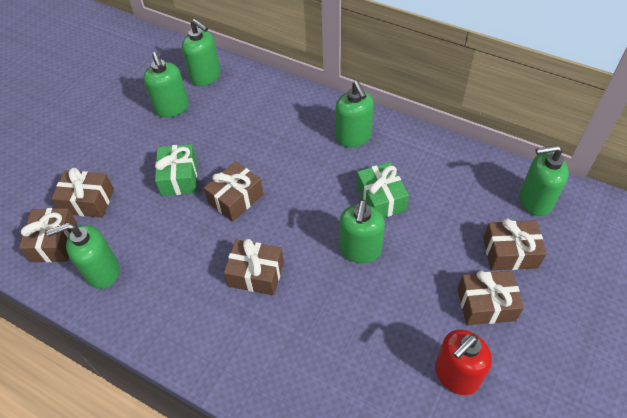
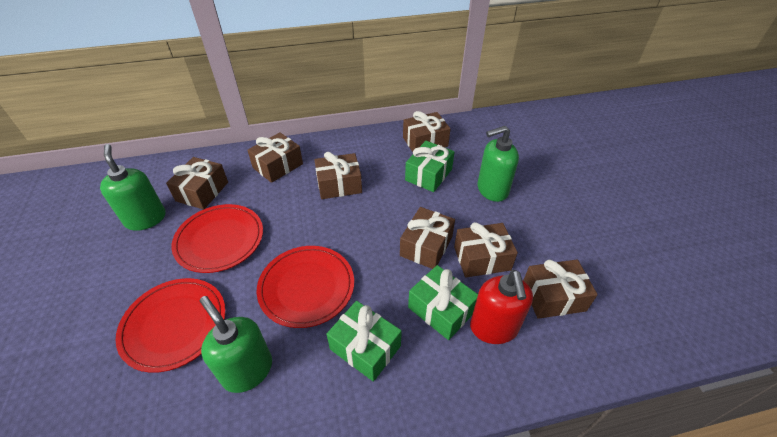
brown gift: 6 -> 7
green gift: 2 -> 3
green soap dispenser: 6 -> 3
red plate: 0 -> 3

